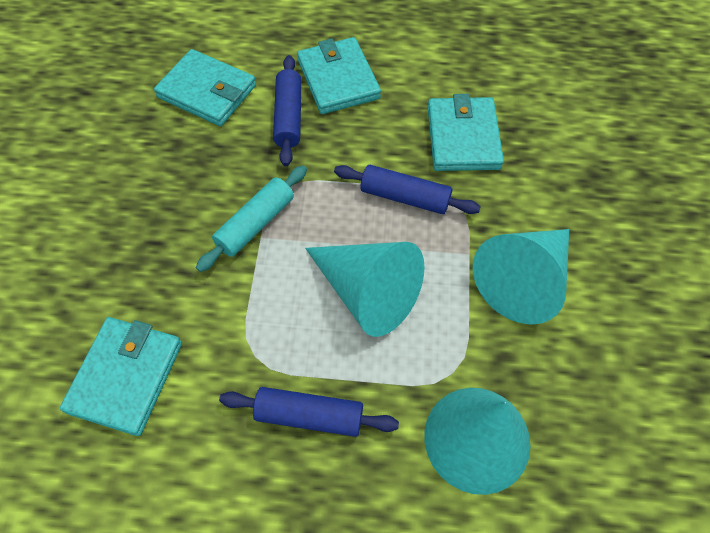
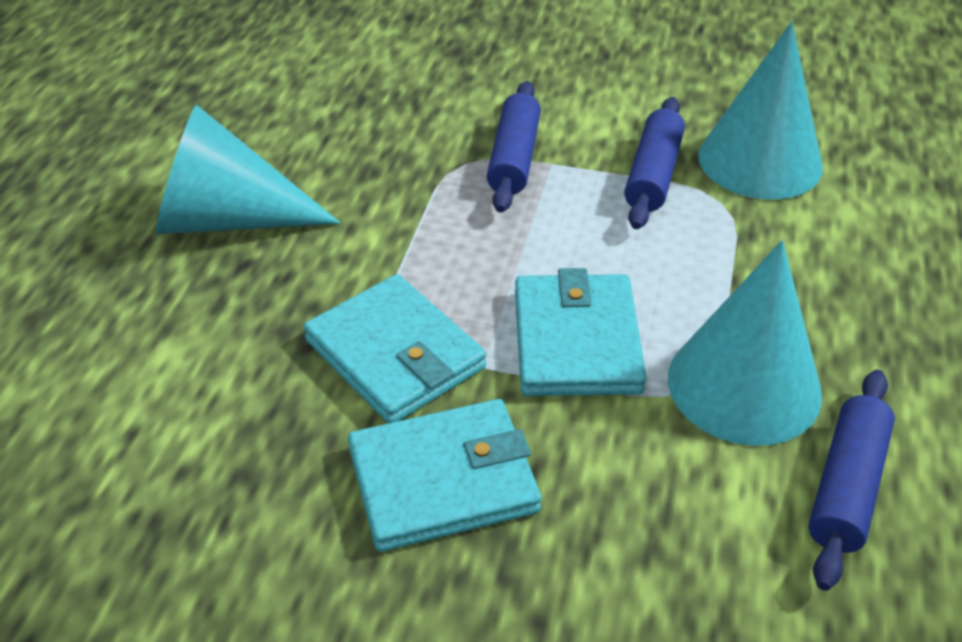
turquoise rolling pin: 1 -> 0
turquoise wallet: 4 -> 3

